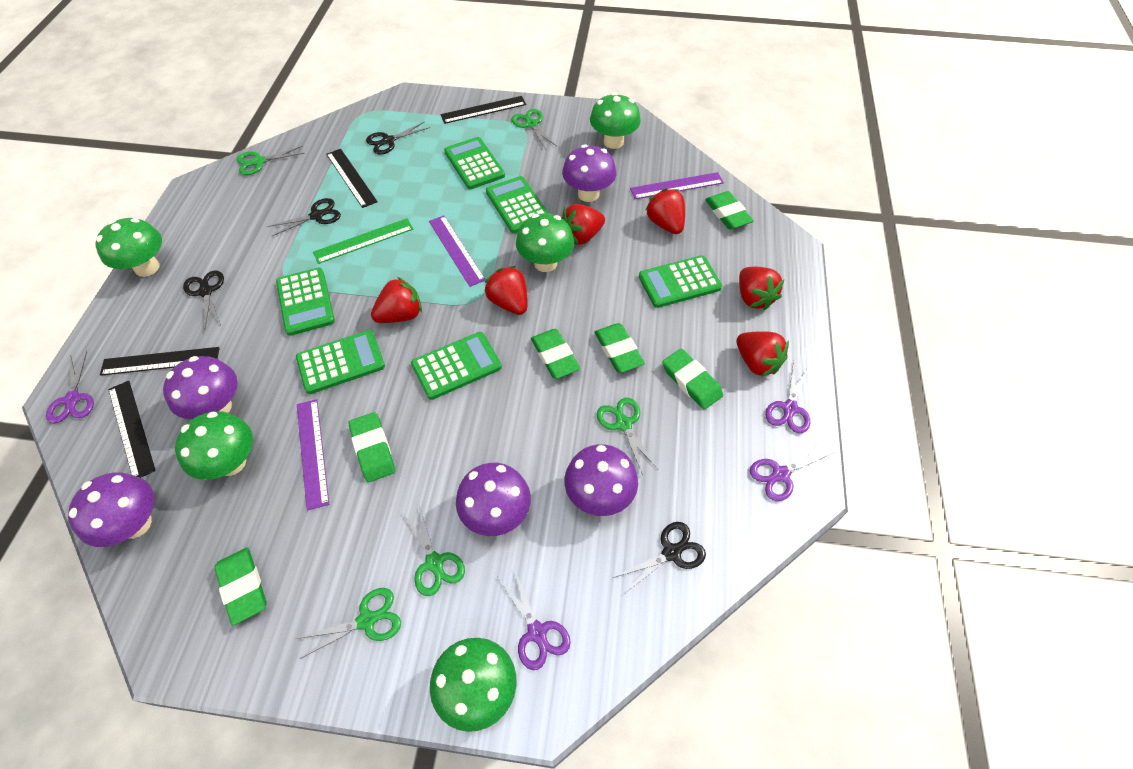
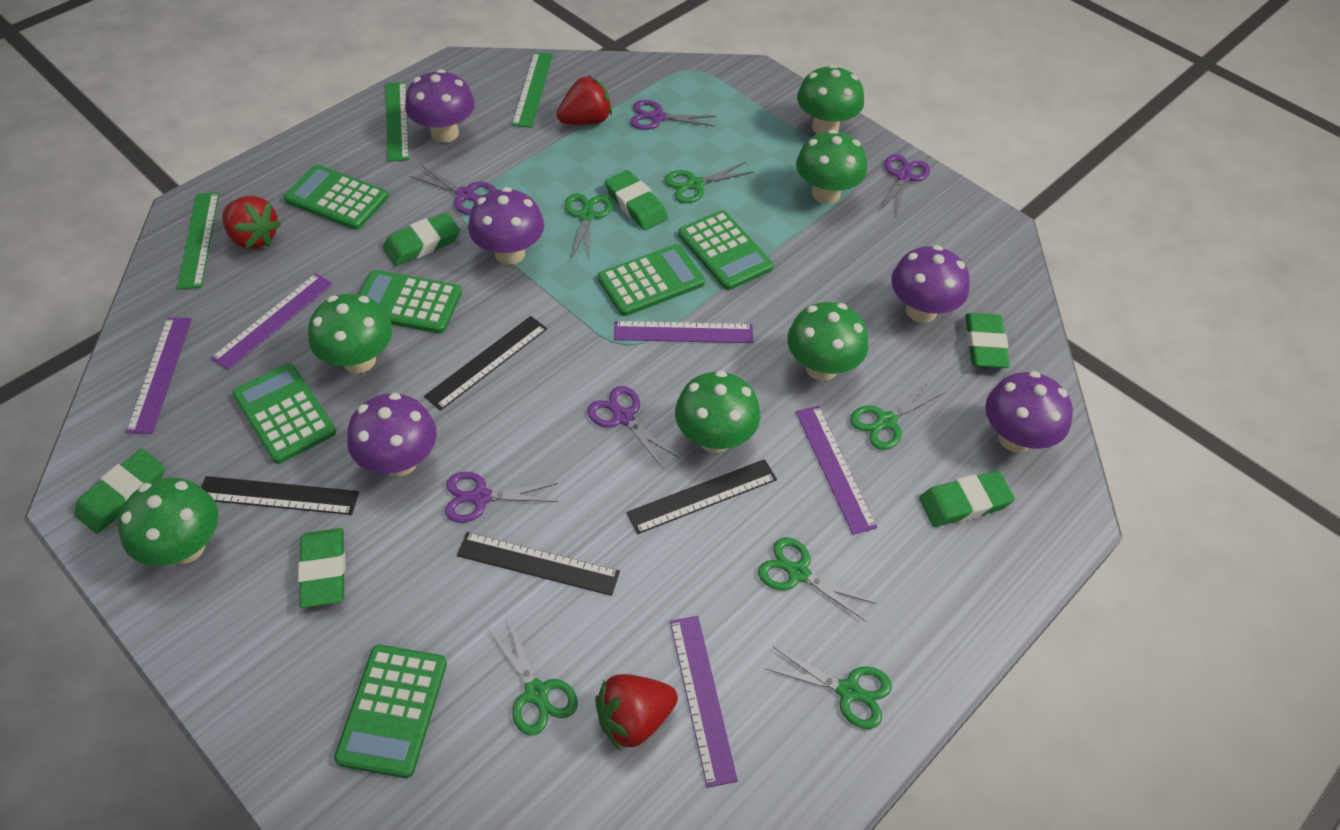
black scissors: 4 -> 0
green mushroom: 5 -> 6
green ruler: 1 -> 3
green scissors: 5 -> 6
purple ruler: 3 -> 5
purple scissors: 4 -> 5
red strawberry: 6 -> 3

